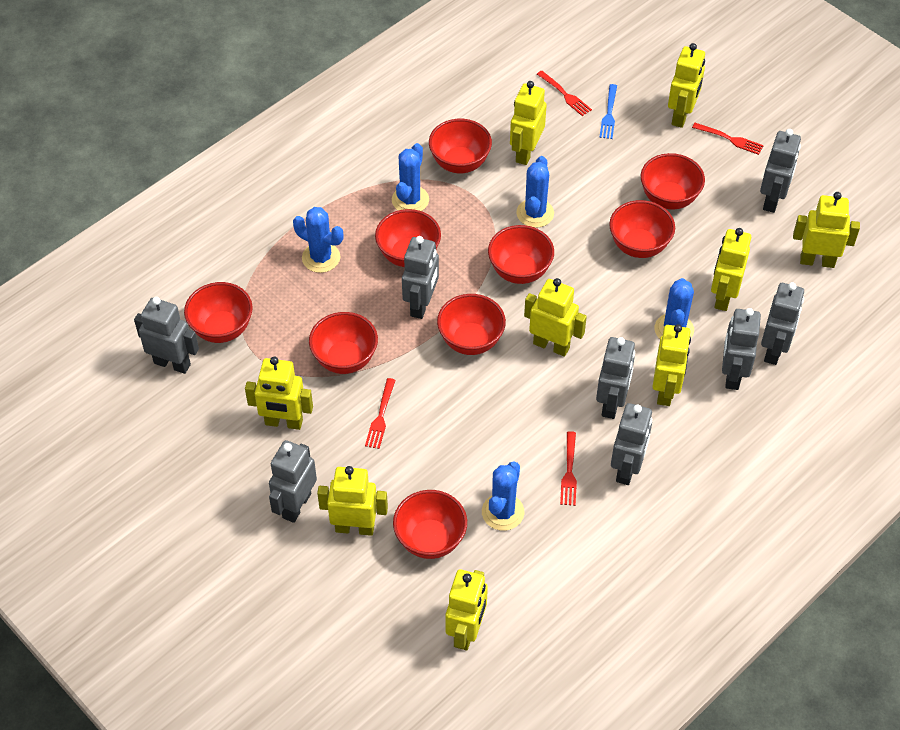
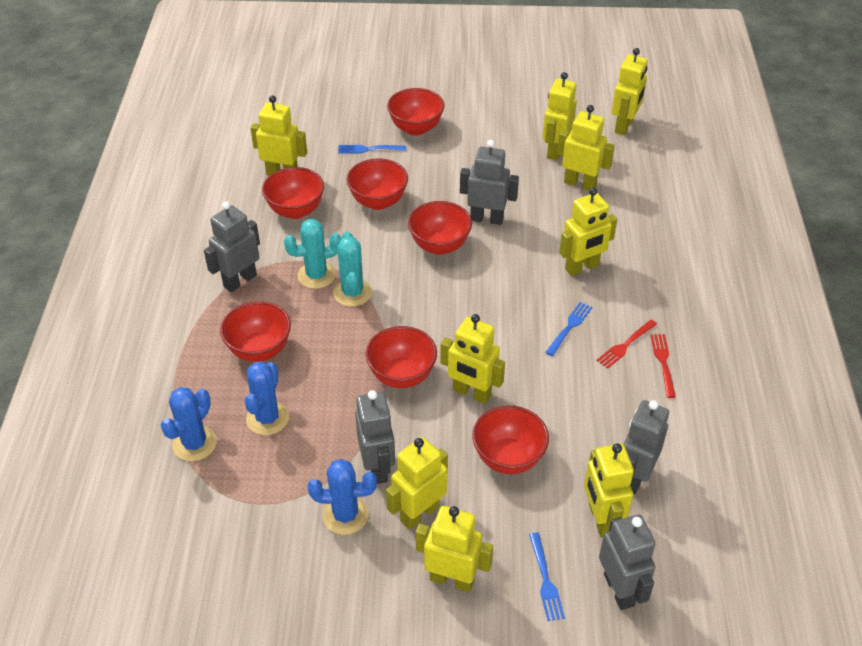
blue cactus: 5 -> 3
blue fork: 1 -> 3
grey robot: 8 -> 5
red bowl: 9 -> 7
red fork: 4 -> 2
turquoise cactus: 0 -> 2

